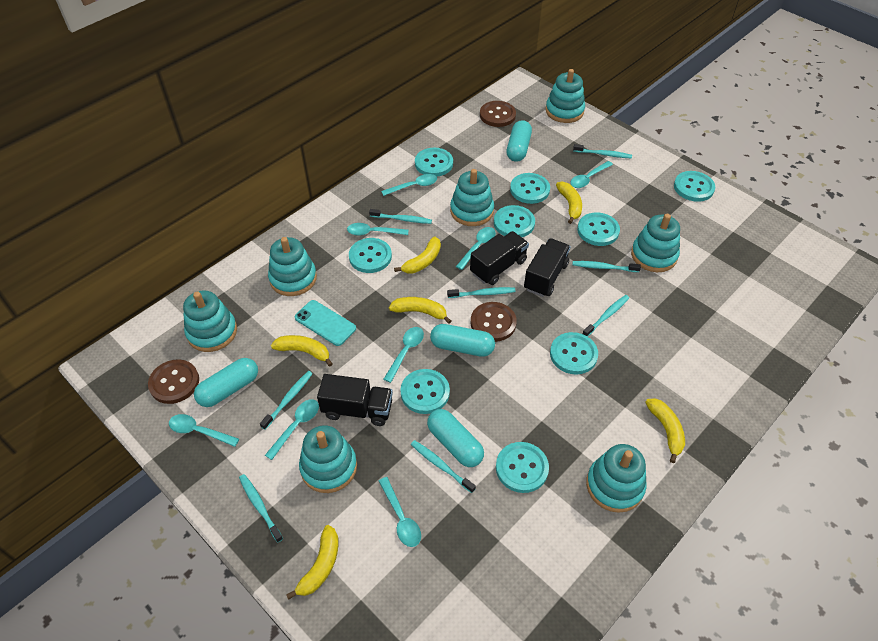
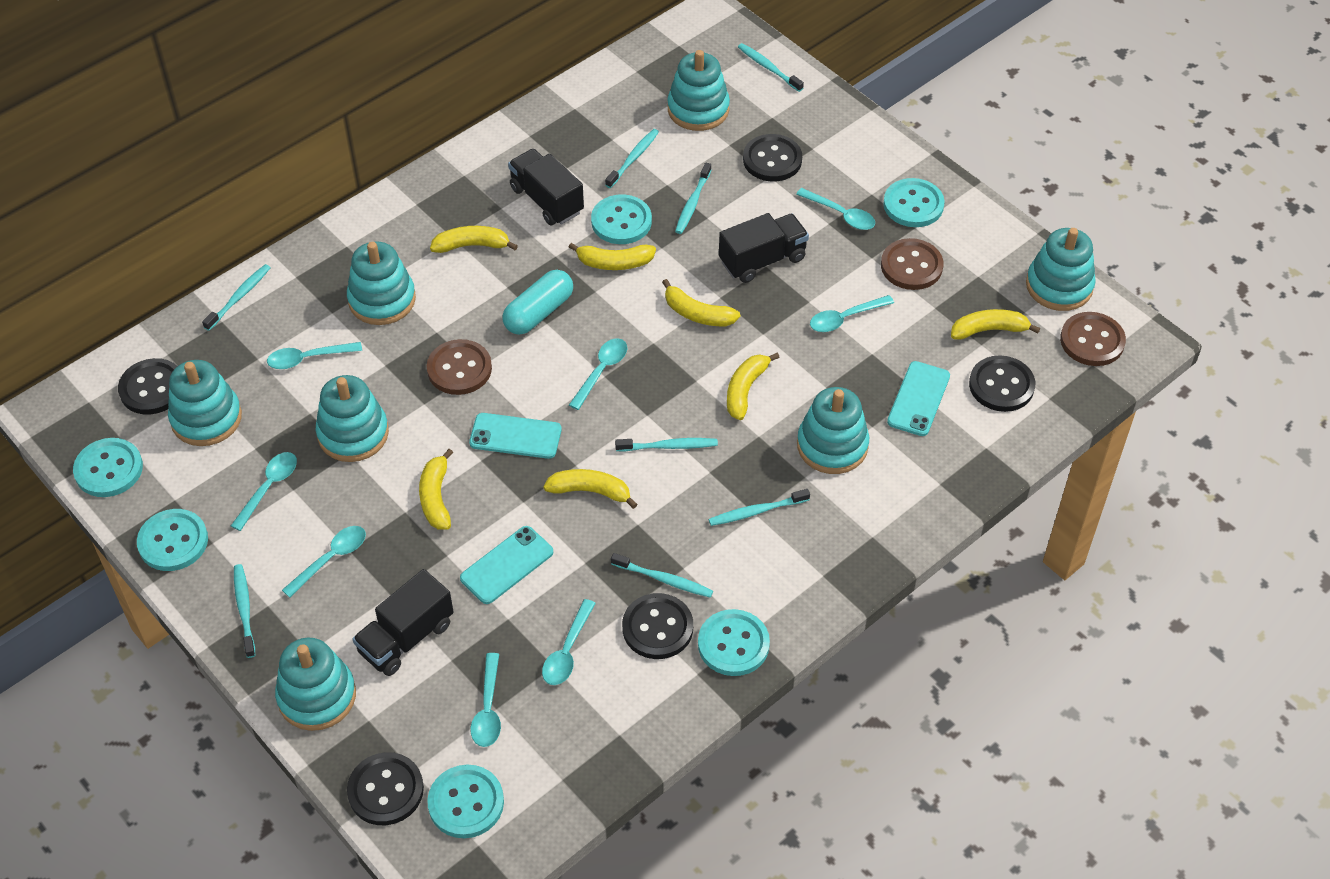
black button: 0 -> 5
turquoise button: 9 -> 6
turquoise capsule: 4 -> 1
turquoise phone: 1 -> 3
yellow banana: 6 -> 7

